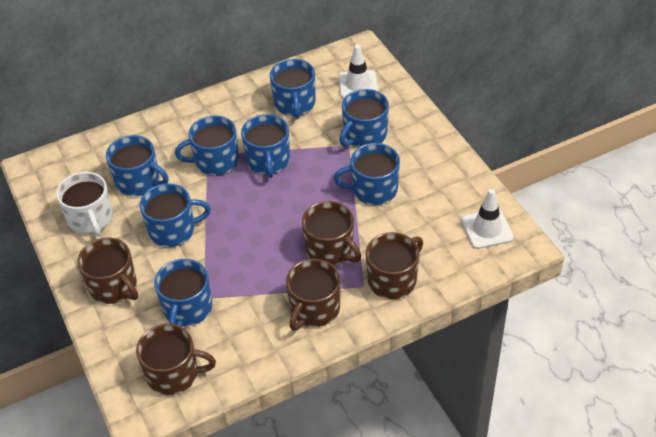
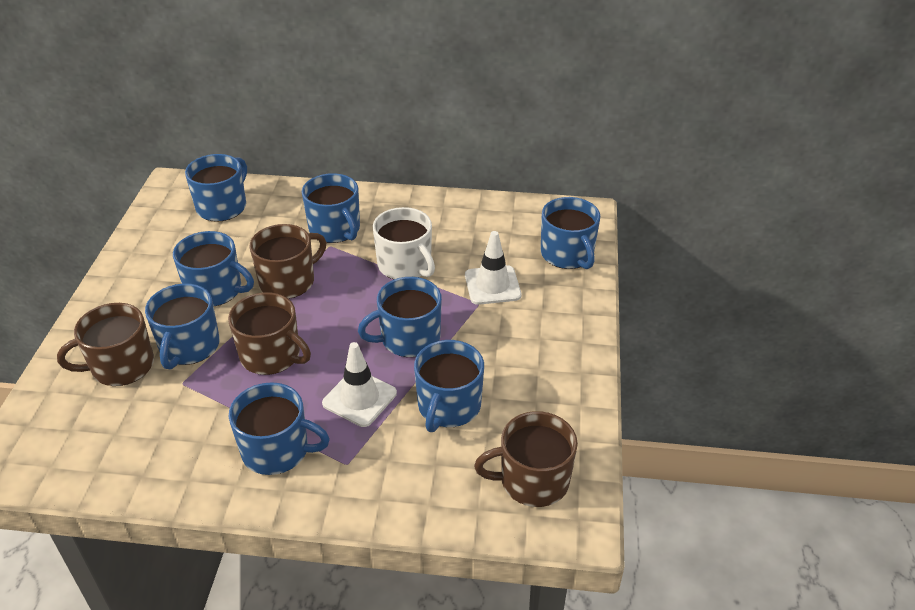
brown mug: 5 -> 4

